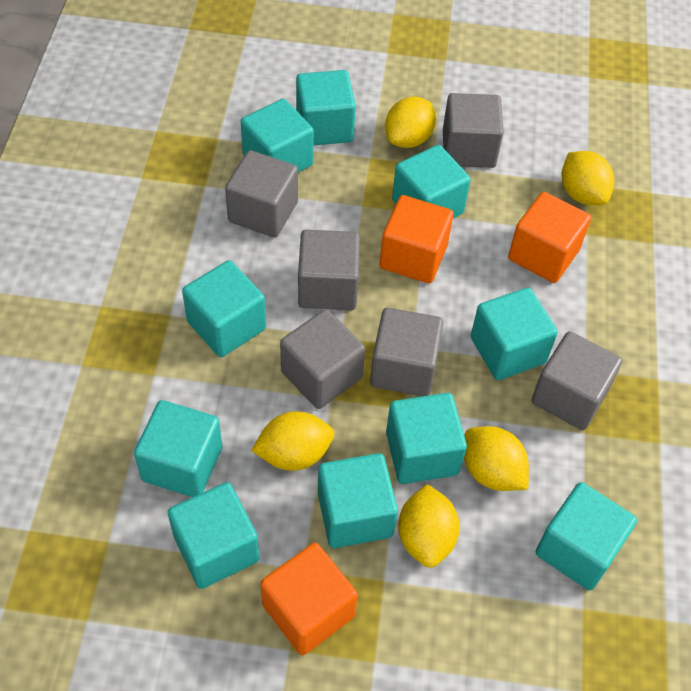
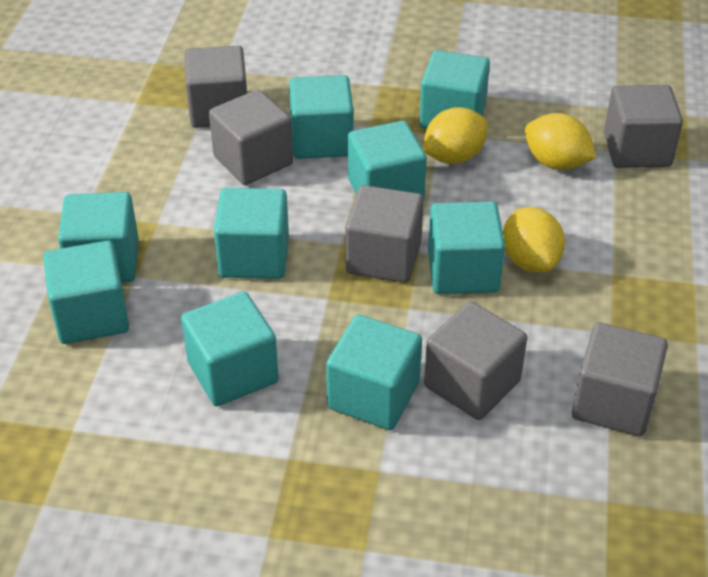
orange cube: 3 -> 0
turquoise cube: 10 -> 9
yellow lemon: 5 -> 3

